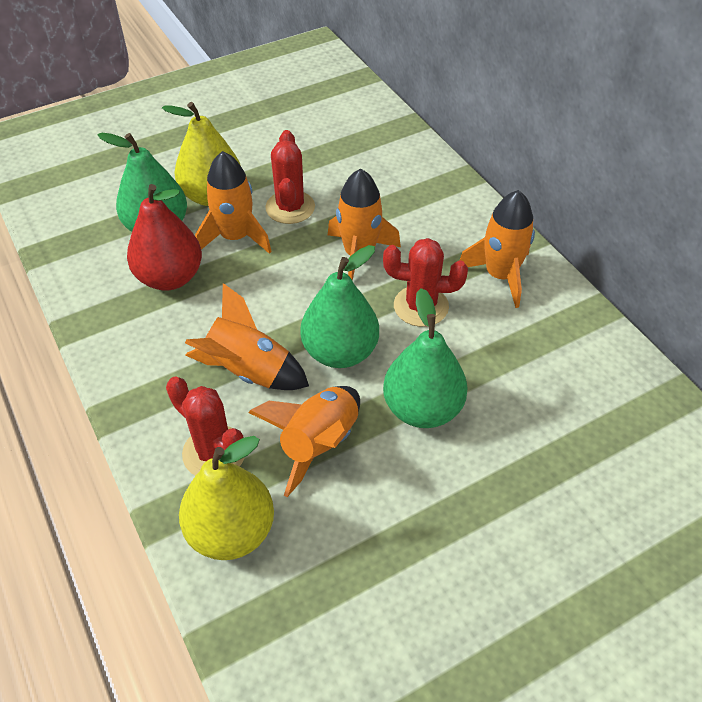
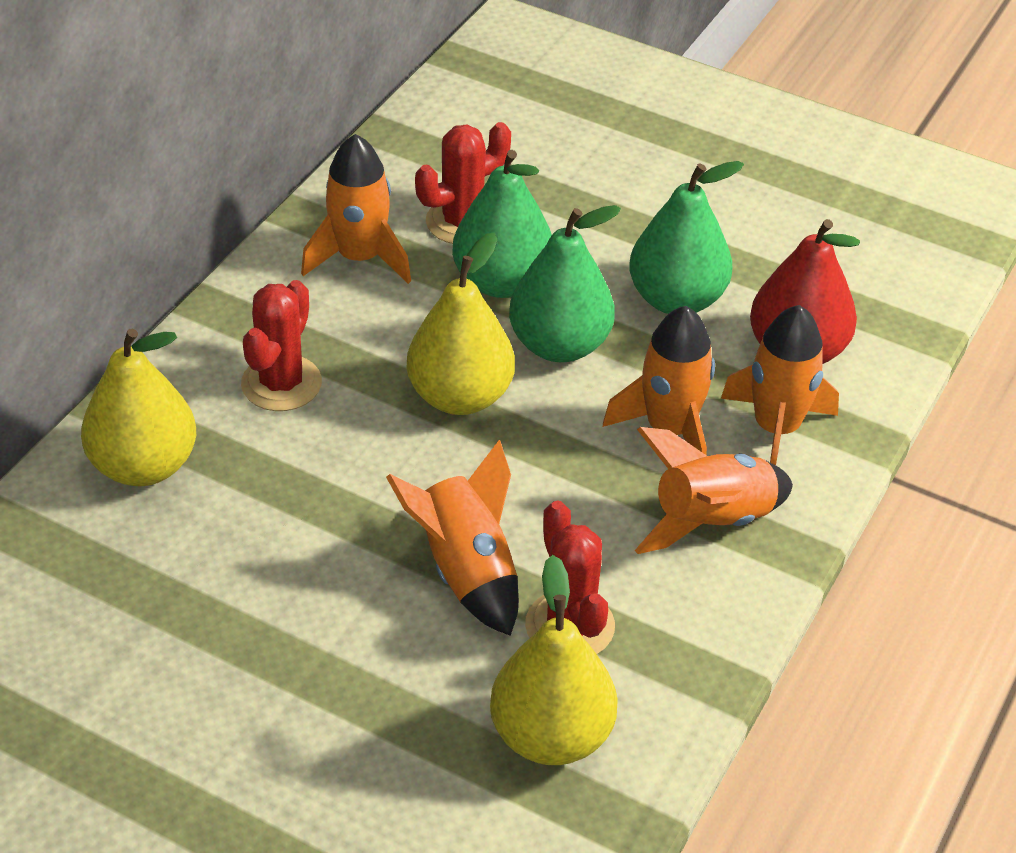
yellow pear: 2 -> 3

